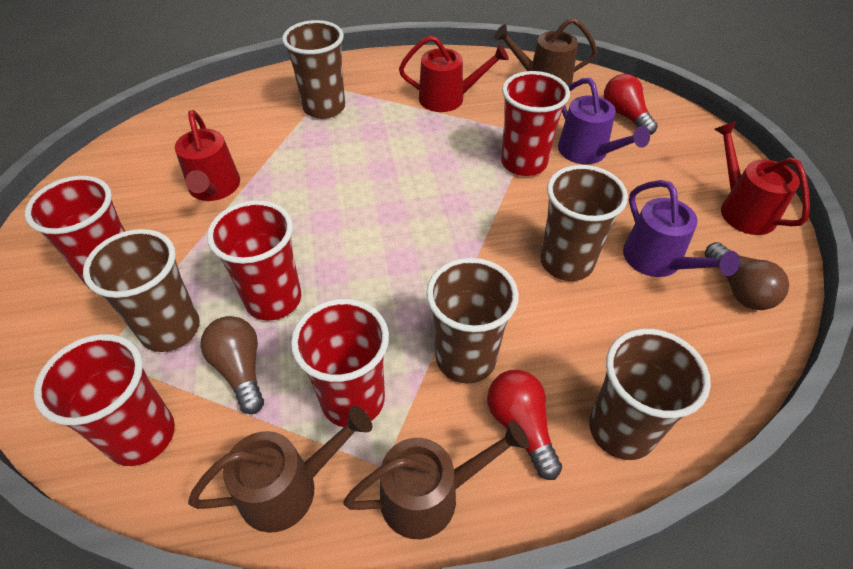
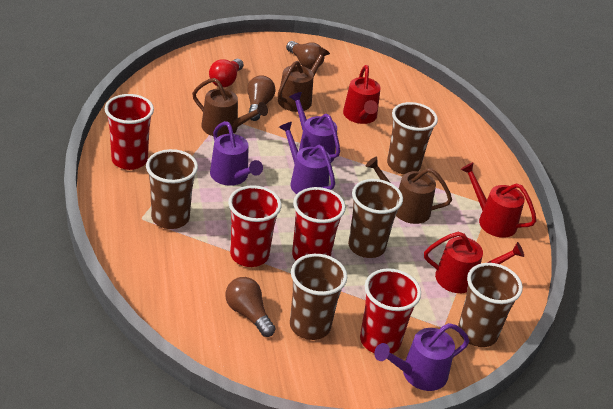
brown light bulb: 2 -> 3
purple watering can: 2 -> 4
red cup: 5 -> 4
red light bulb: 2 -> 1

